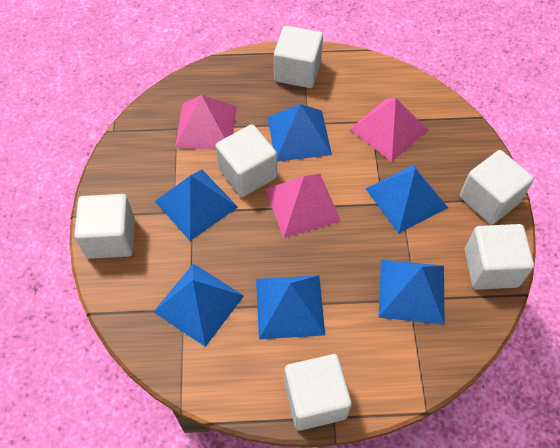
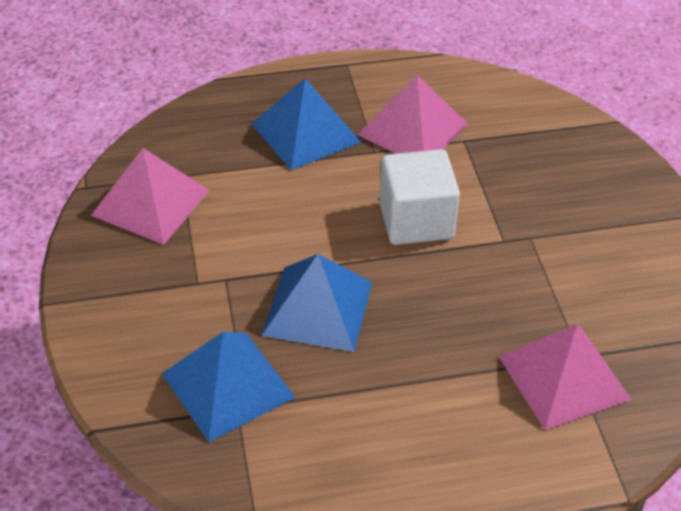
blue pyramid: 6 -> 3
white cube: 6 -> 1

